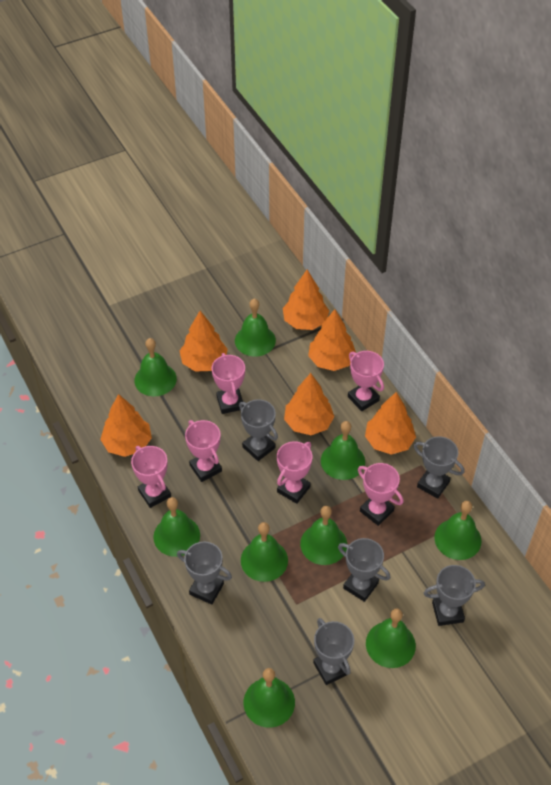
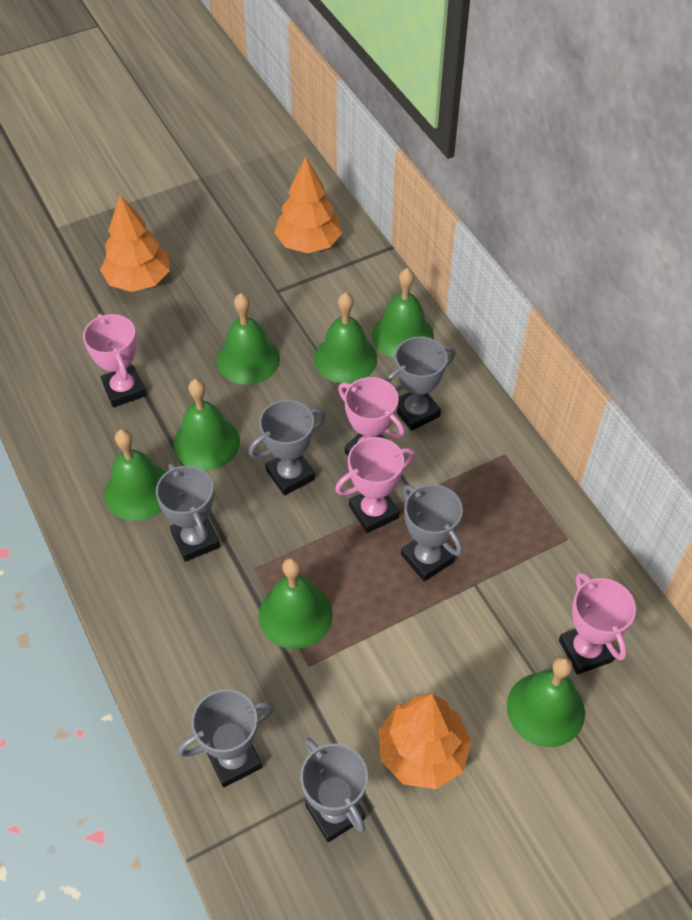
green bell: 9 -> 7
orange tree: 6 -> 3
pink trophy: 6 -> 4

